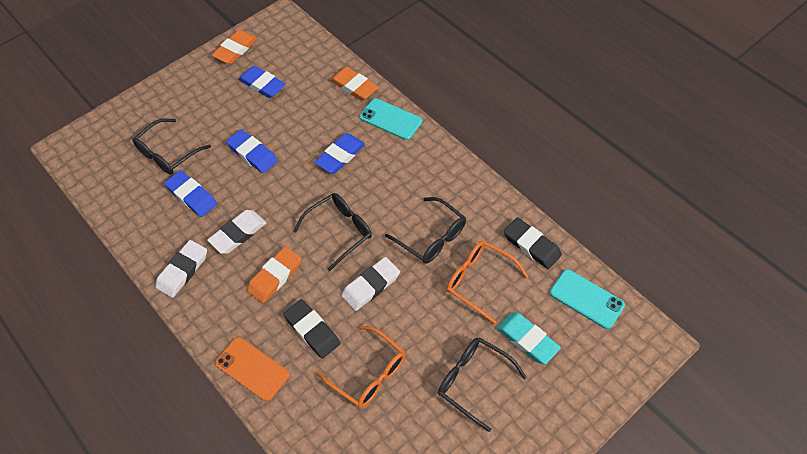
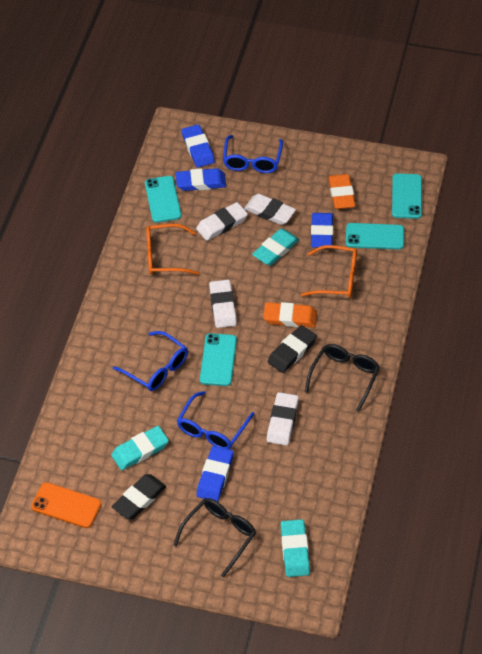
black glasses: 4 -> 2
blue glasses: 0 -> 3
orange eraser: 3 -> 2
turquoise eraser: 1 -> 3
turquoise phone: 2 -> 4
white eraser: 3 -> 4

